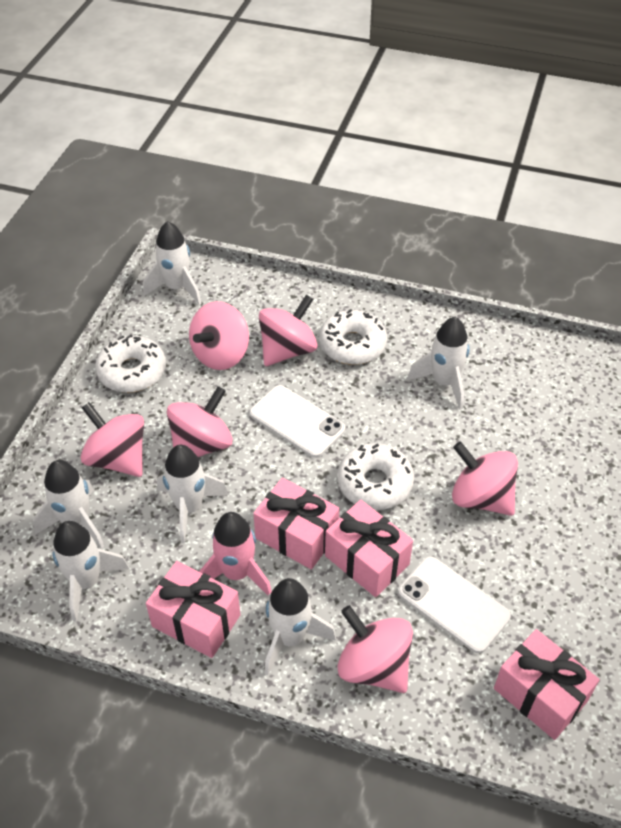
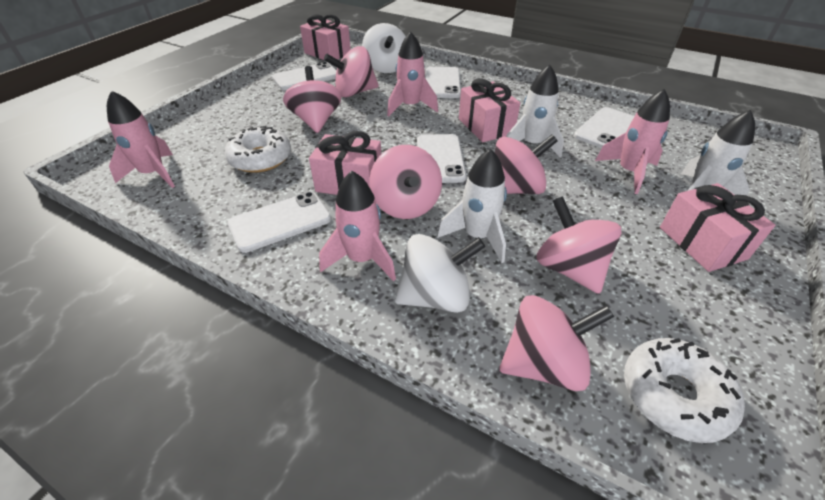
pink rocket: 1 -> 4
white donut: 3 -> 2
white phone: 2 -> 5
white rocket: 6 -> 3
white spinning top: 0 -> 2

